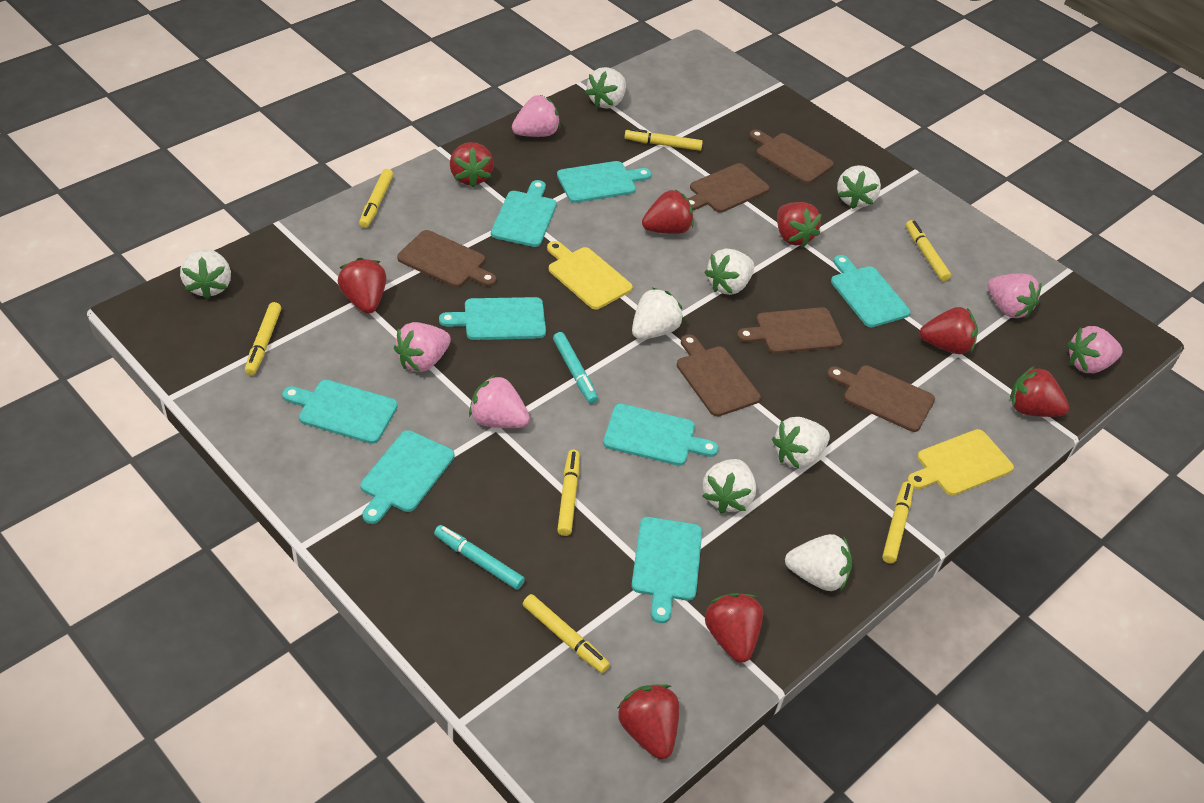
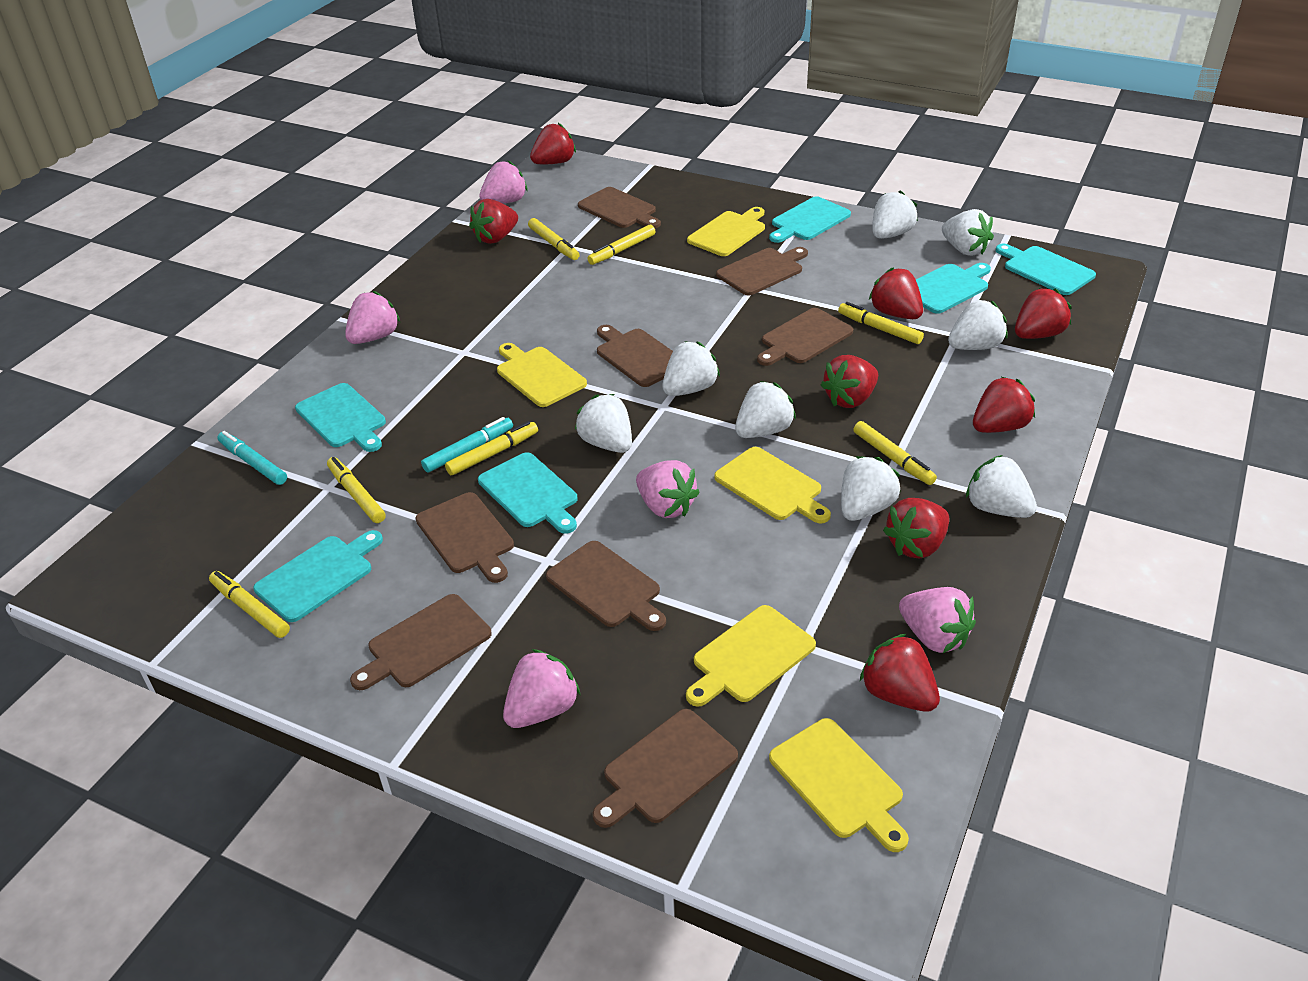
brown cutting board: 6 -> 8
turquoise cutting board: 8 -> 6
yellow cutting board: 2 -> 5

